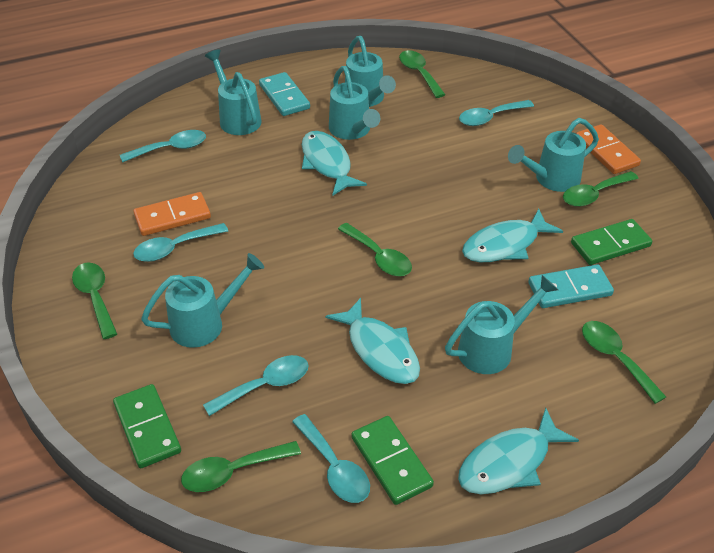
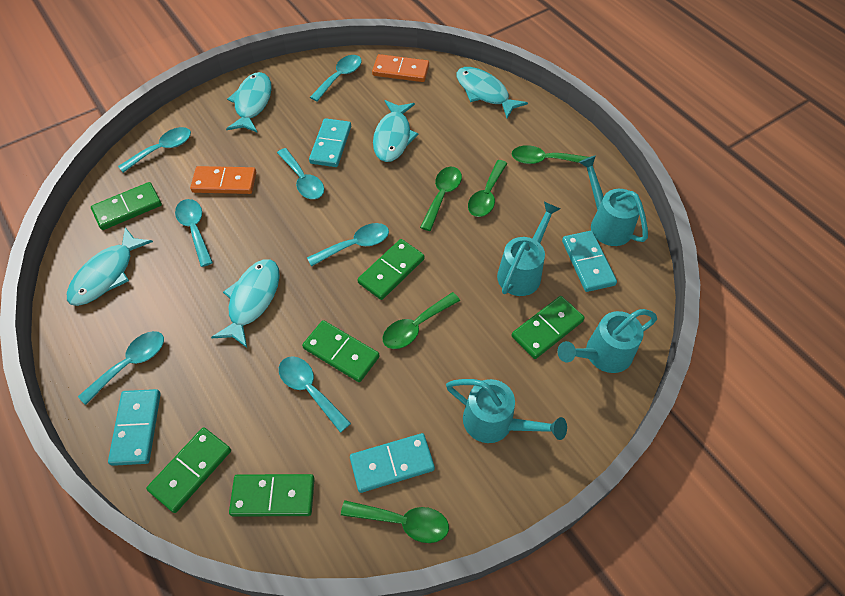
green domino: 3 -> 6
green spoon: 6 -> 5
turquoise domino: 2 -> 4
turquoise fish: 4 -> 5
turquoise spoon: 5 -> 7
turquoise watering can: 6 -> 4

